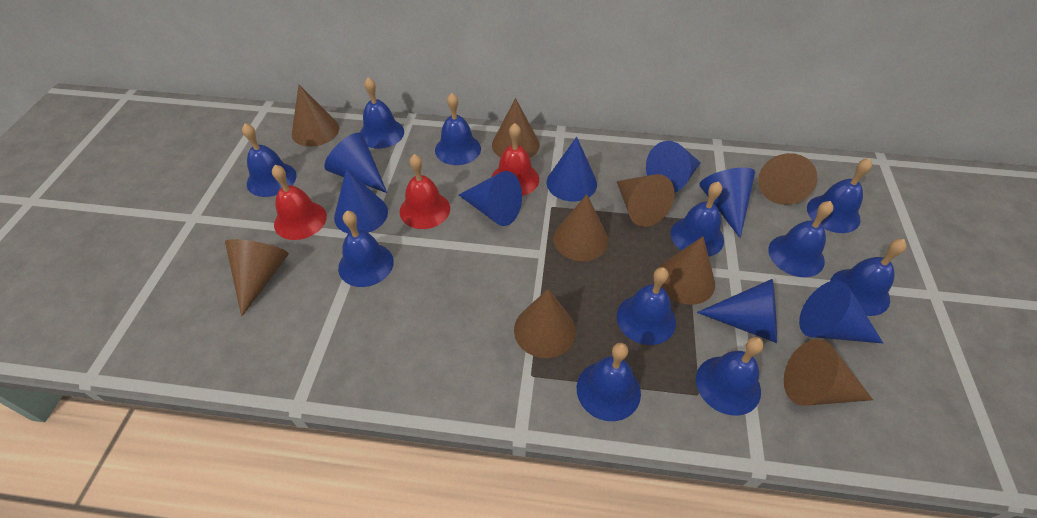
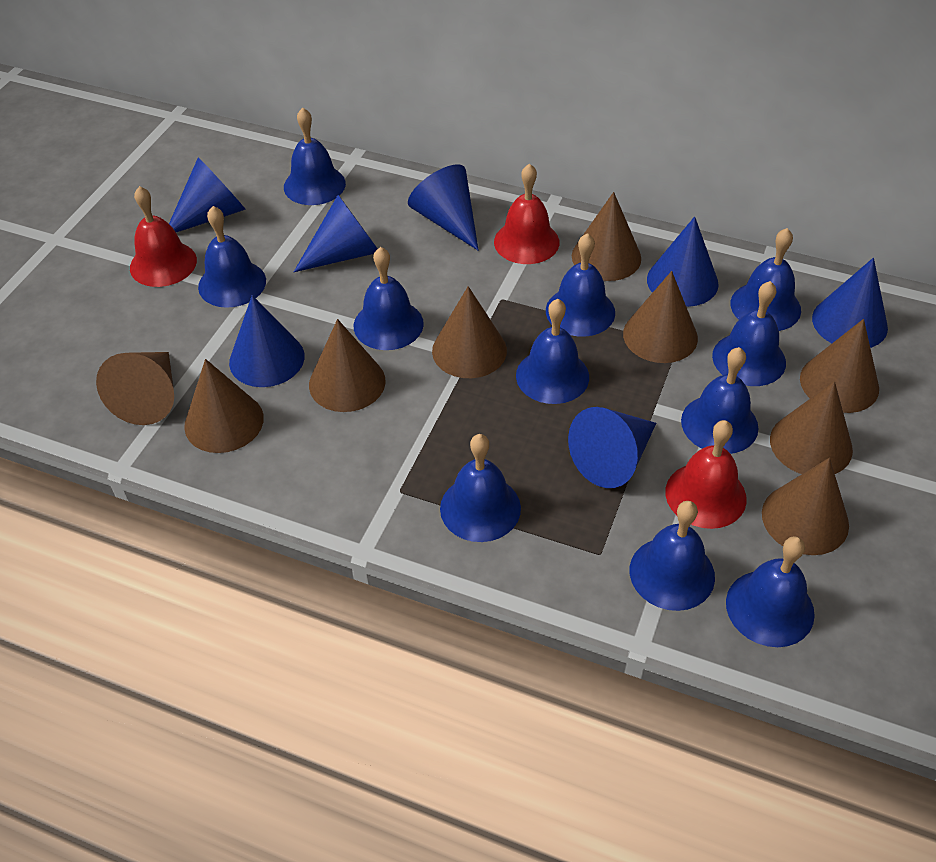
blue cone: 8 -> 7

